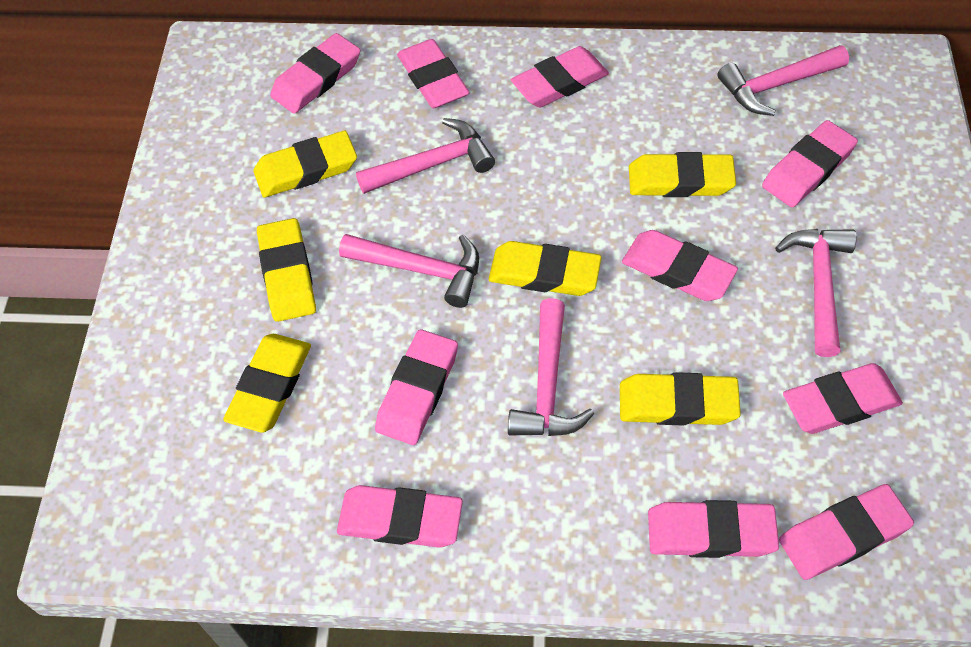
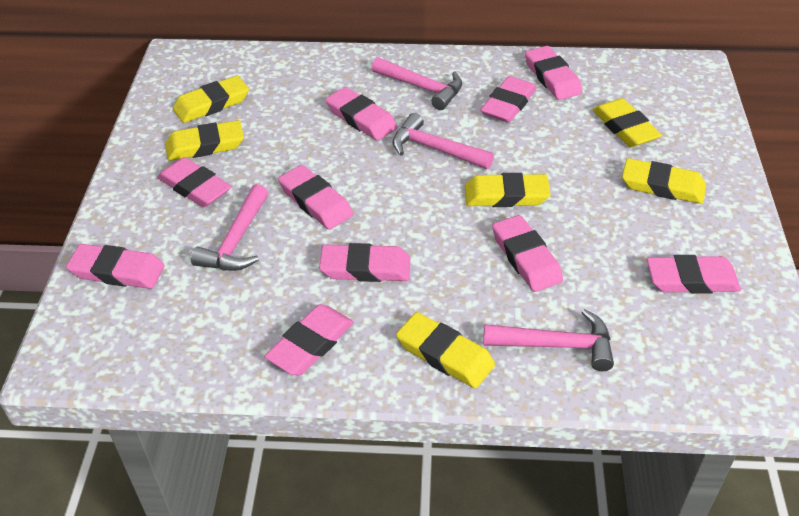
pink hammer: 5 -> 4

